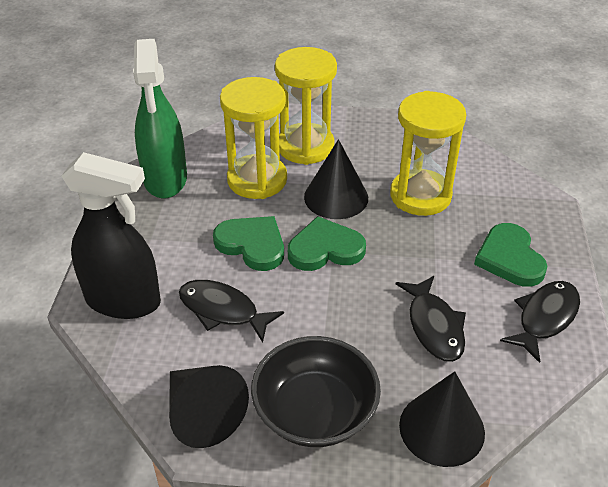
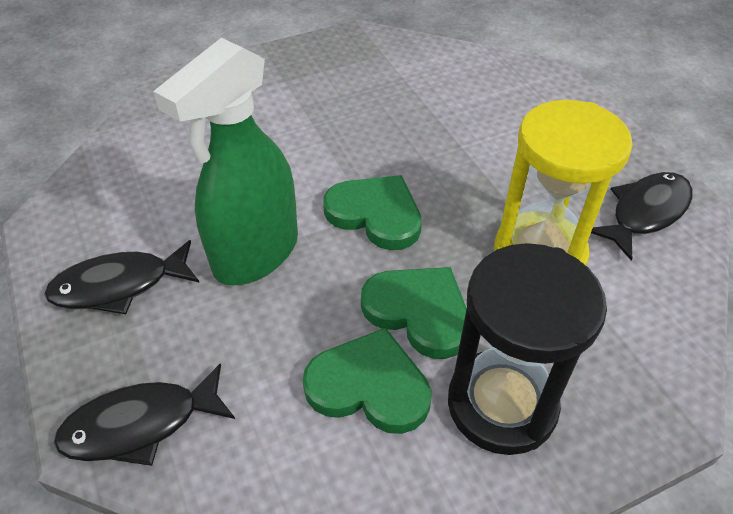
black bowl: 1 -> 0
black cone: 3 -> 0
black hourglass: 0 -> 1
black spray bottle: 1 -> 0
yellow hourglass: 3 -> 1

